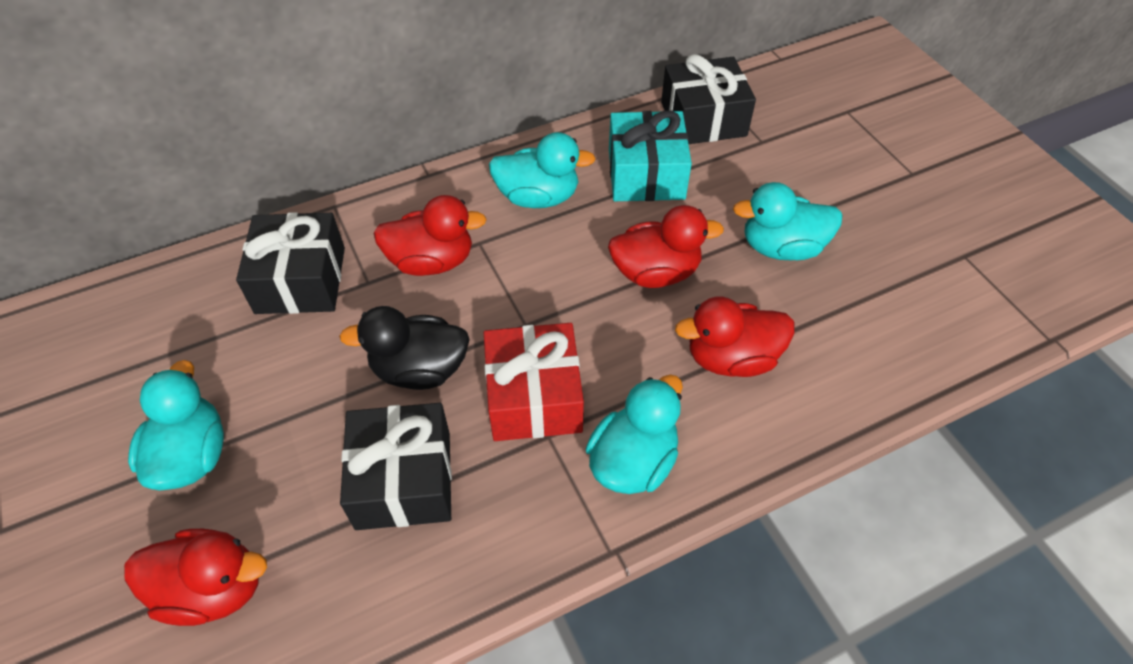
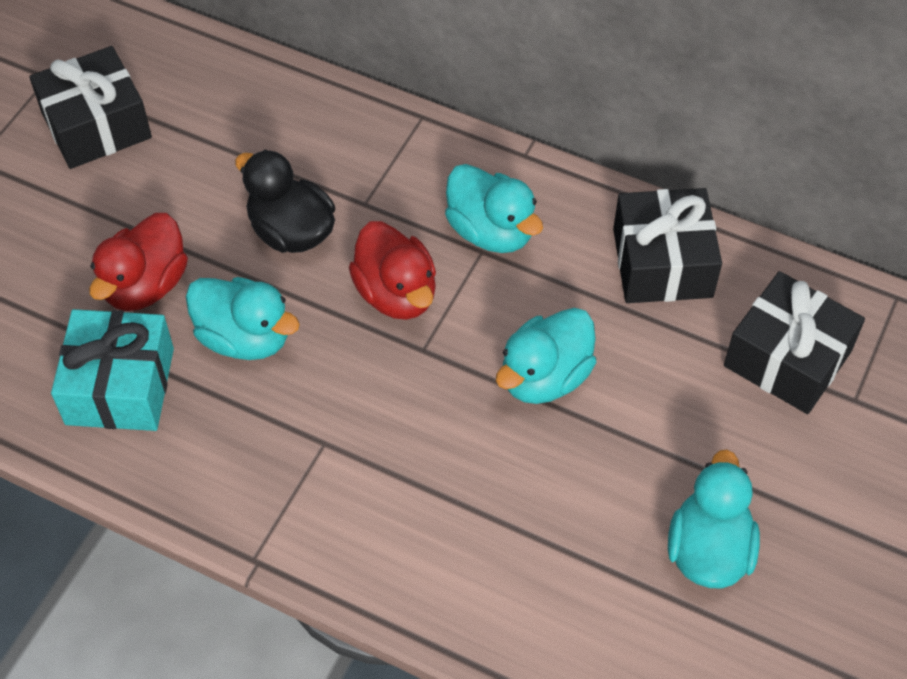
red duck: 4 -> 2
red gift: 1 -> 0

